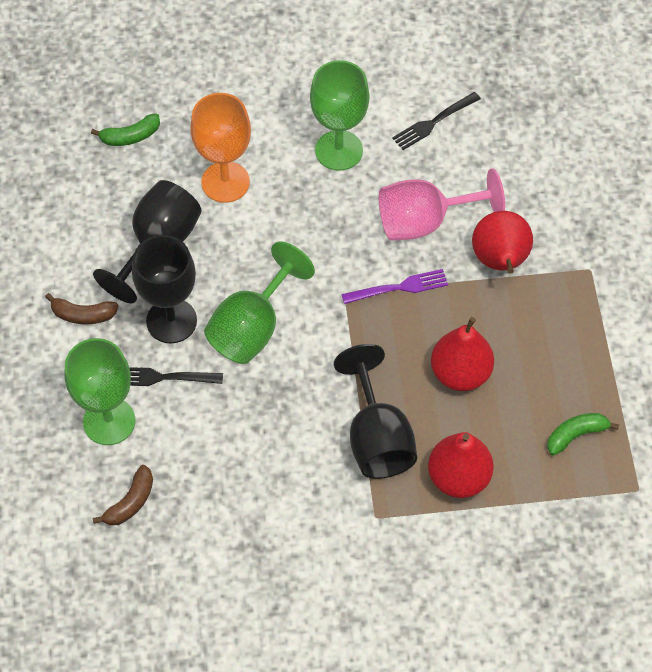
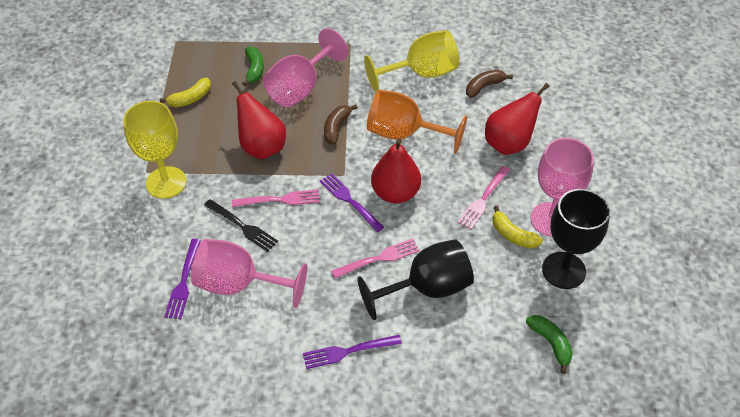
black fork: 2 -> 1
black goblet: 3 -> 2
green goblet: 3 -> 0
pink fork: 0 -> 3
pink goblet: 1 -> 3
purple fork: 1 -> 3
yellow banana: 0 -> 2
yellow goblet: 0 -> 2

